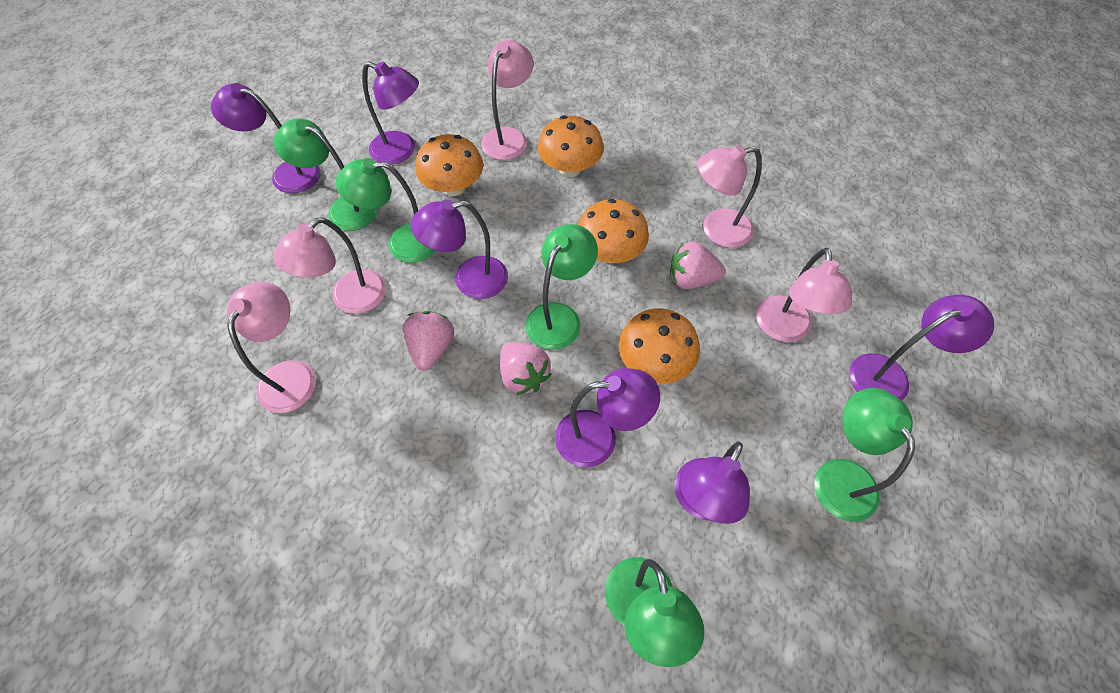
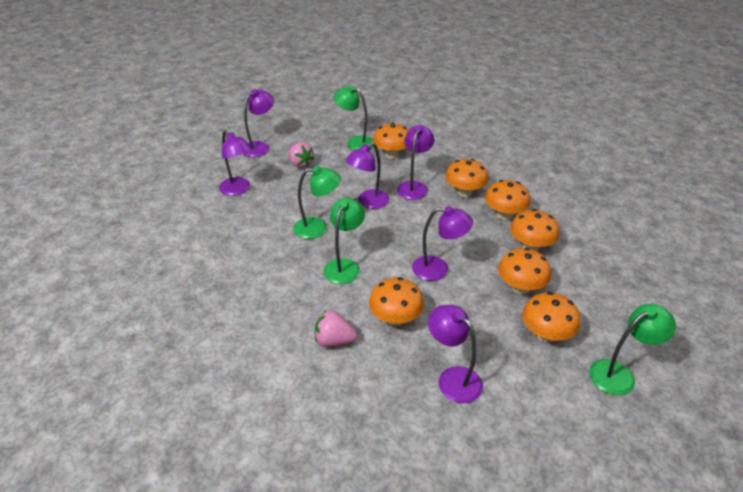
green lamp: 5 -> 4
orange mushroom: 4 -> 7
pink lamp: 5 -> 0
pink strawberry: 3 -> 2

